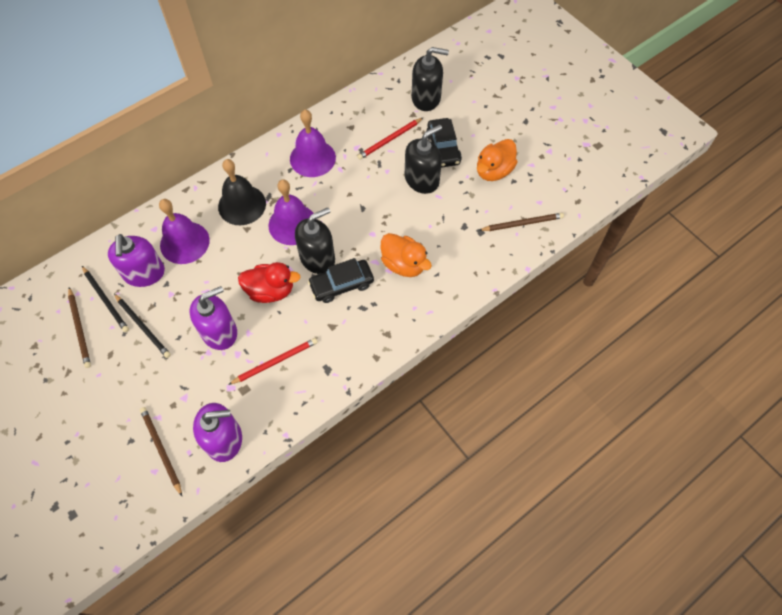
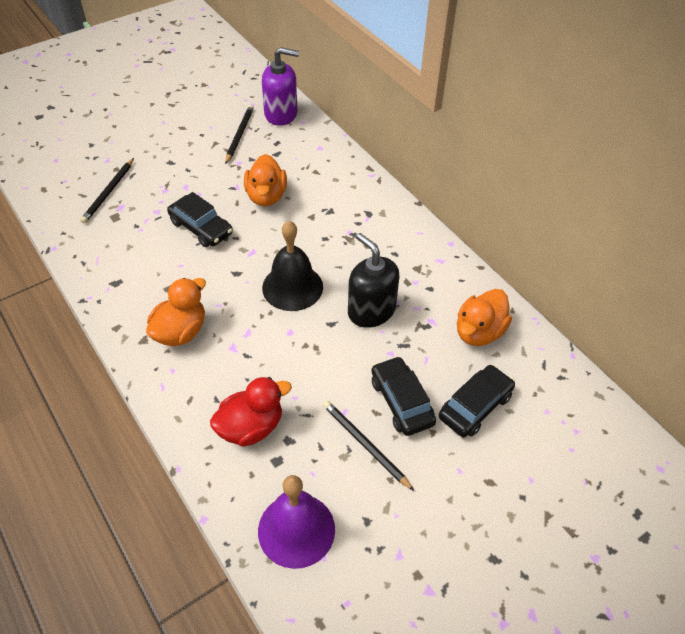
black car: 2 -> 3
black pencil: 2 -> 3
black soap dispenser: 3 -> 1
brown pencil: 3 -> 0
orange duck: 2 -> 3
purple bell: 3 -> 1
purple soap dispenser: 3 -> 1
red pencil: 2 -> 0

